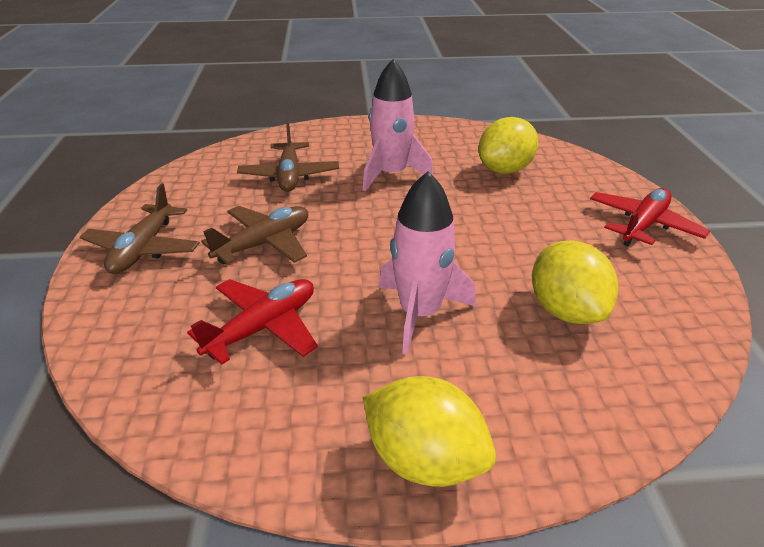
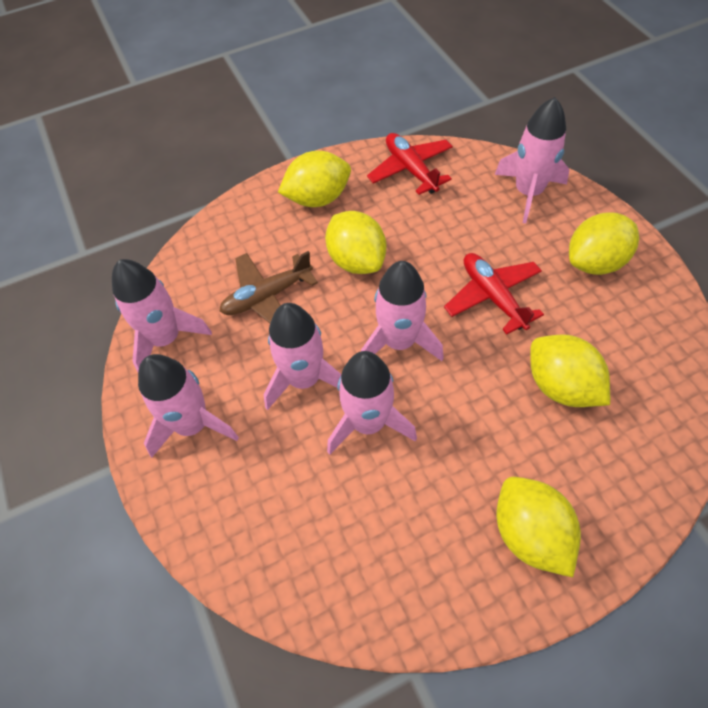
brown plane: 3 -> 1
pink rocket: 2 -> 6
yellow lemon: 3 -> 5

